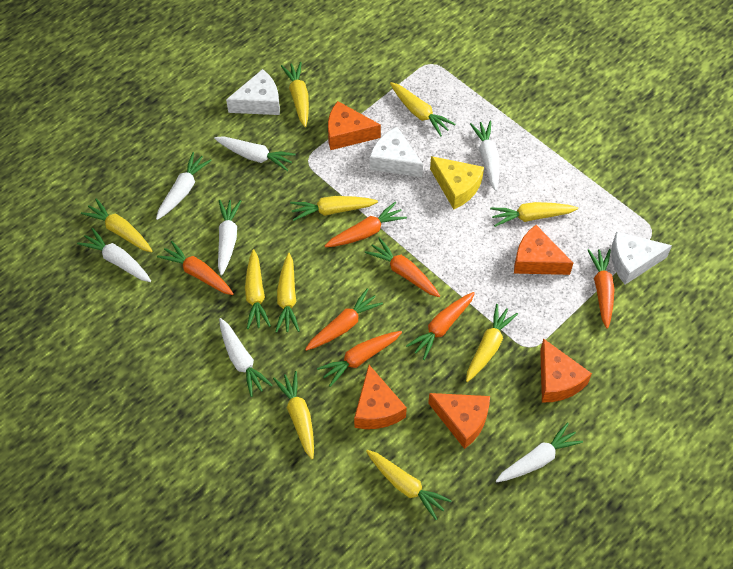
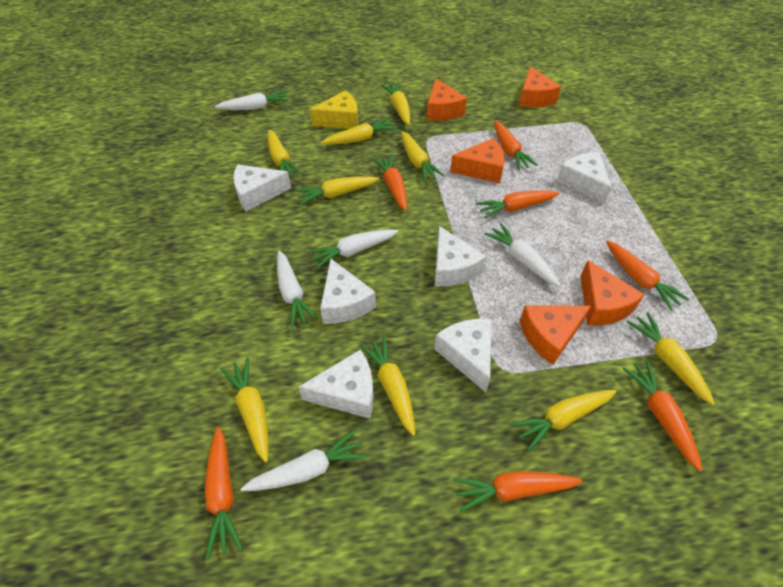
white carrot: 7 -> 5
white cheese: 3 -> 6
yellow carrot: 10 -> 9

